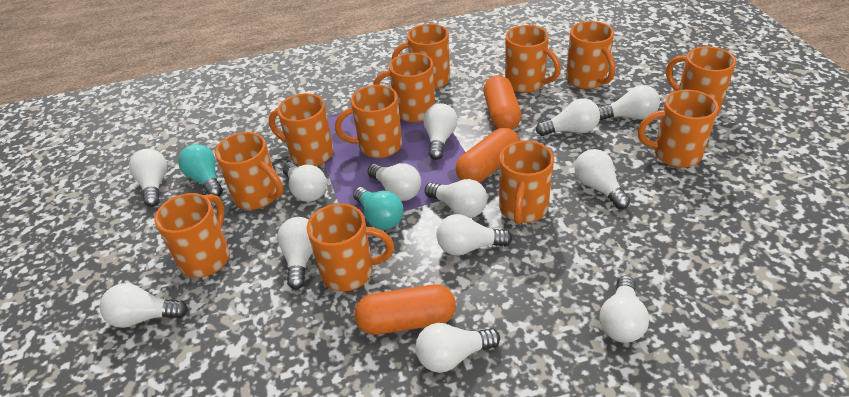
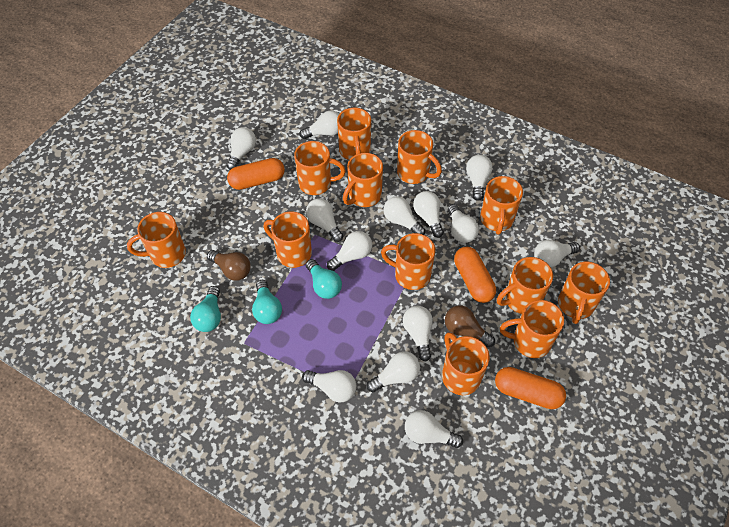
brown light bulb: 0 -> 2
turquoise light bulb: 2 -> 3

